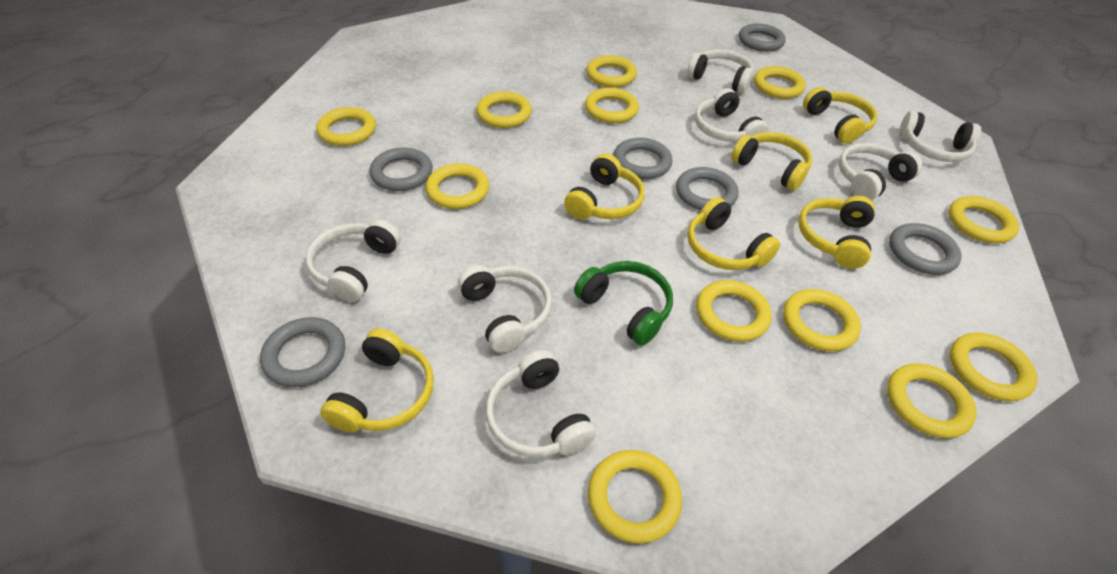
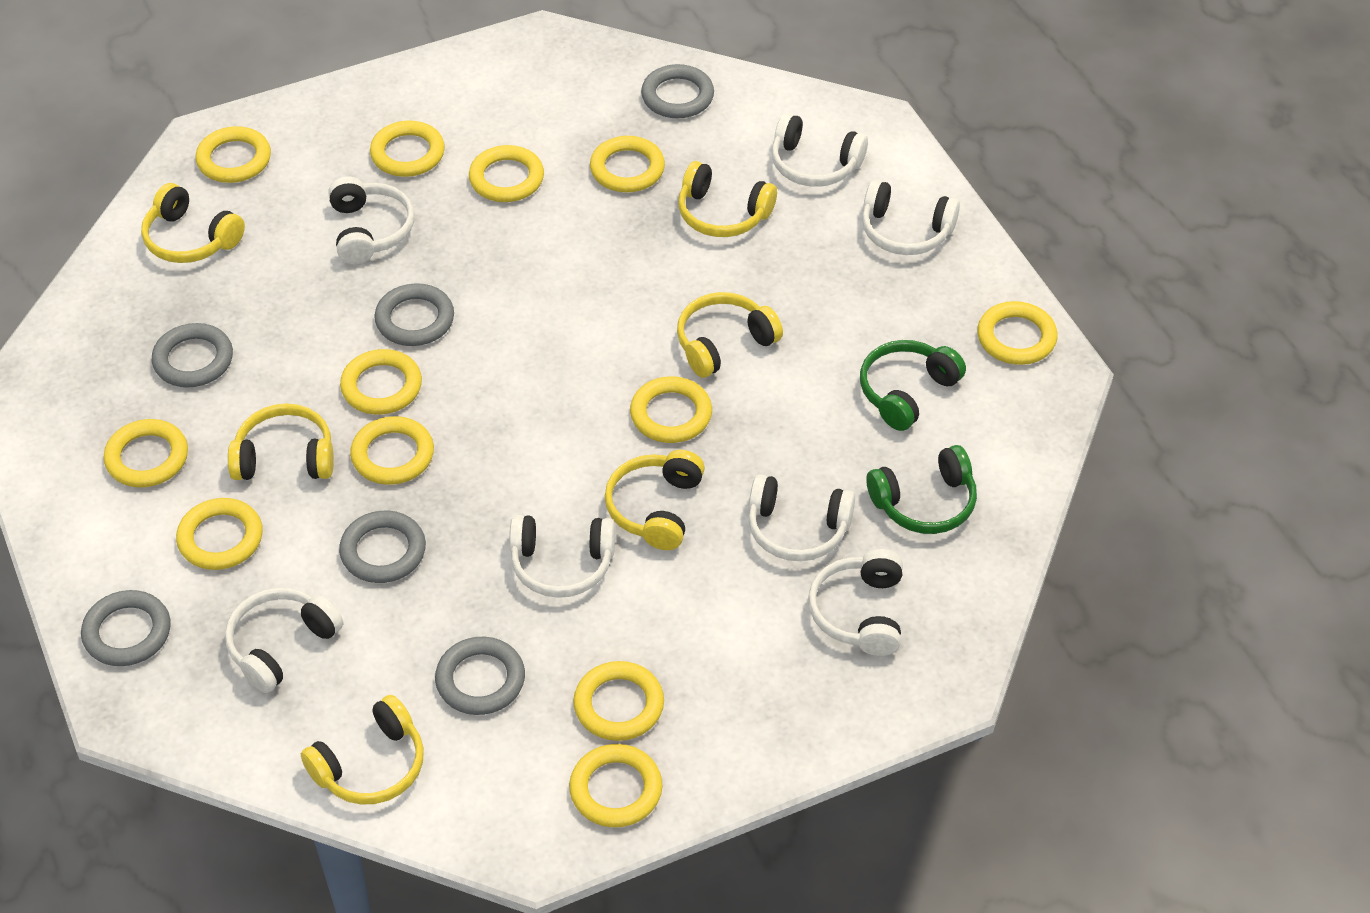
green headphones: 1 -> 2

